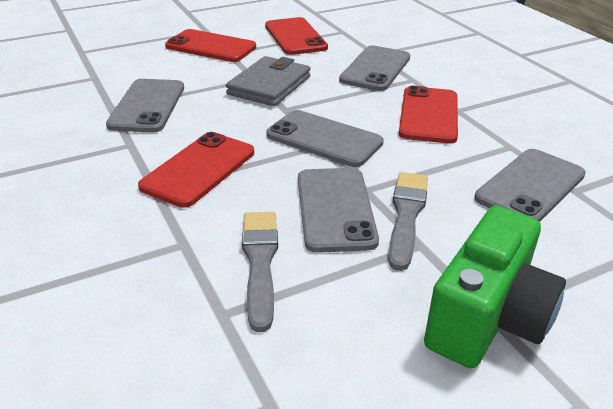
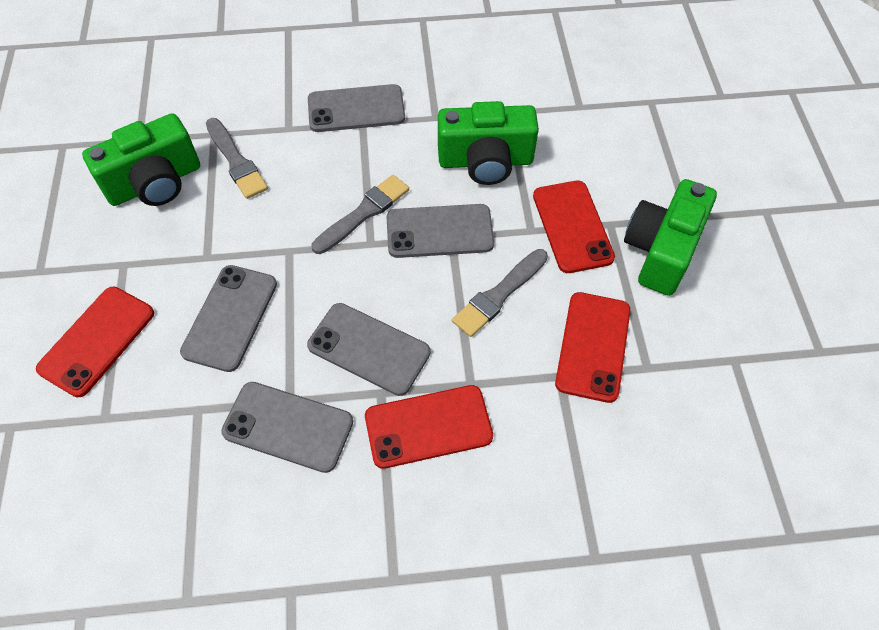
green camera: 1 -> 3
grey brush: 2 -> 3
grey wallet: 1 -> 0

